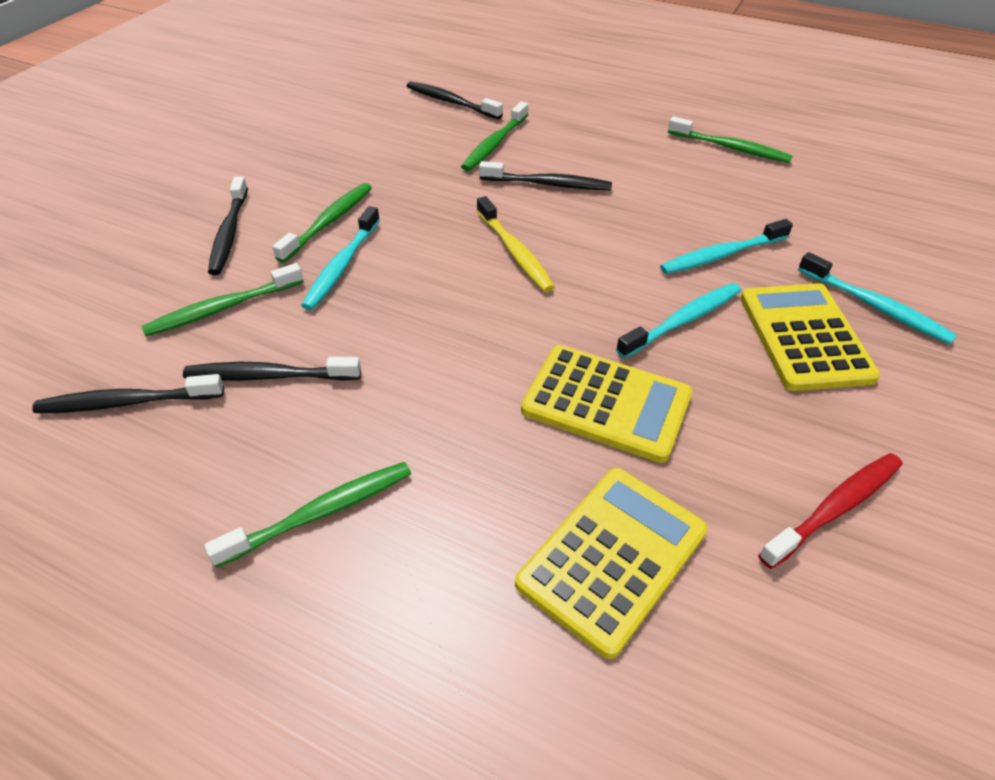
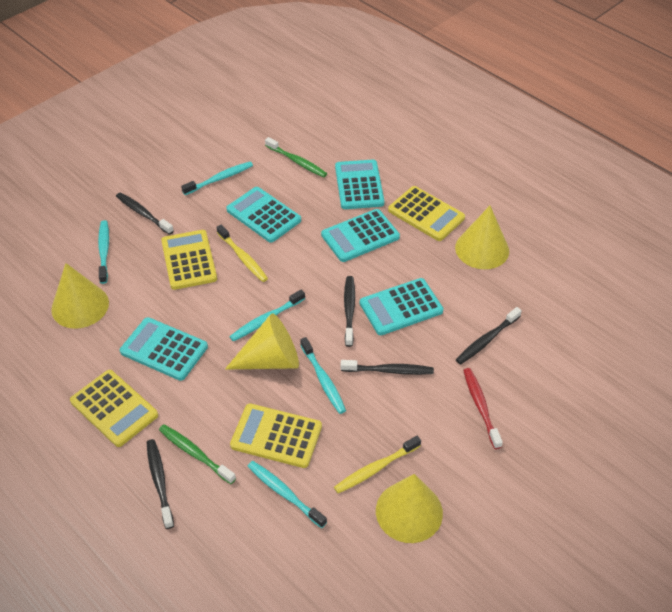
green toothbrush: 5 -> 2
turquoise calculator: 0 -> 5
turquoise toothbrush: 4 -> 5
yellow calculator: 3 -> 4
yellow cone: 0 -> 4
yellow toothbrush: 1 -> 2

